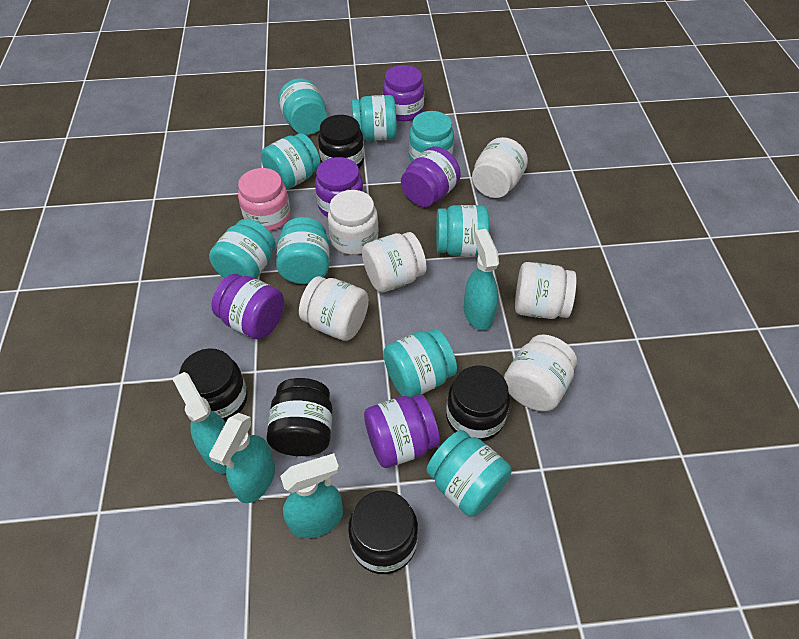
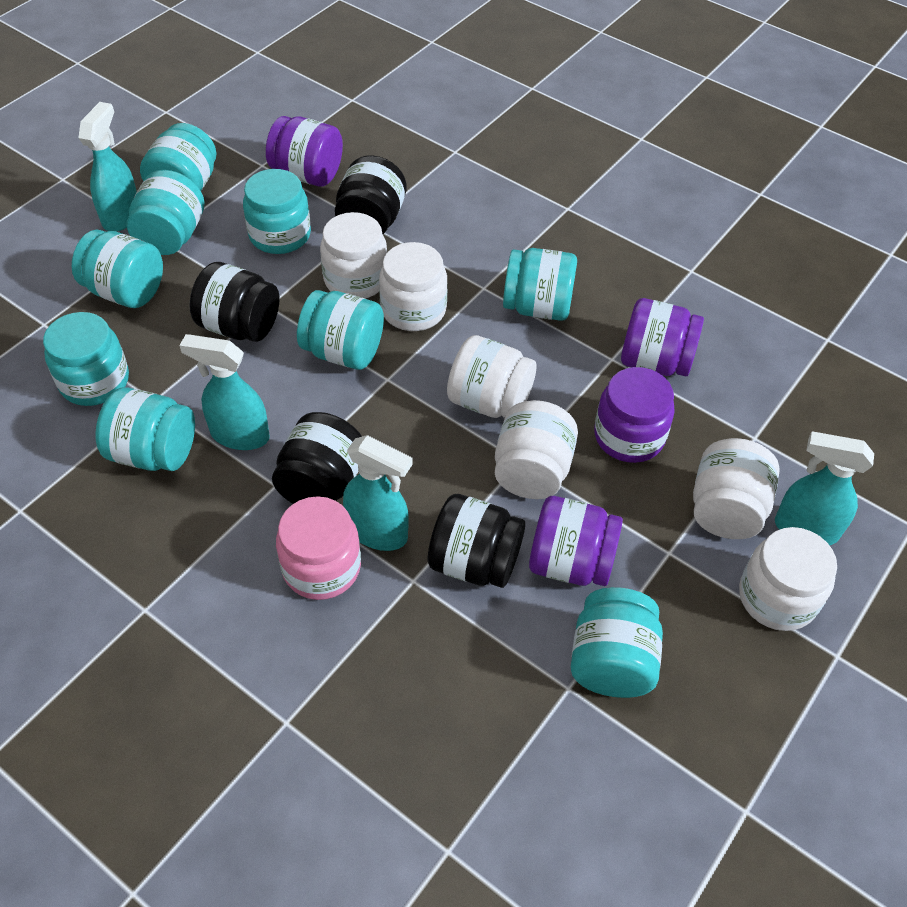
black jar: 5 -> 4
purple jar: 5 -> 4

